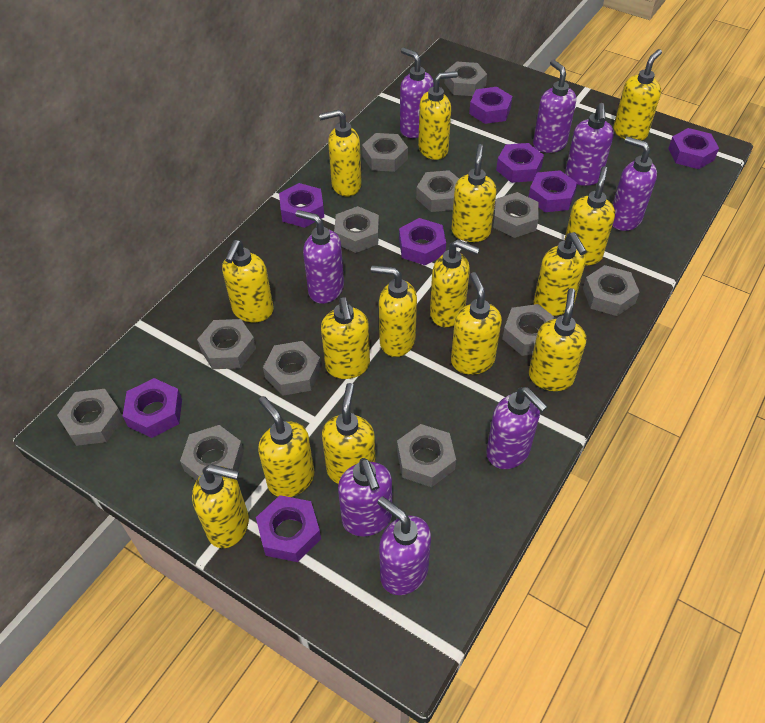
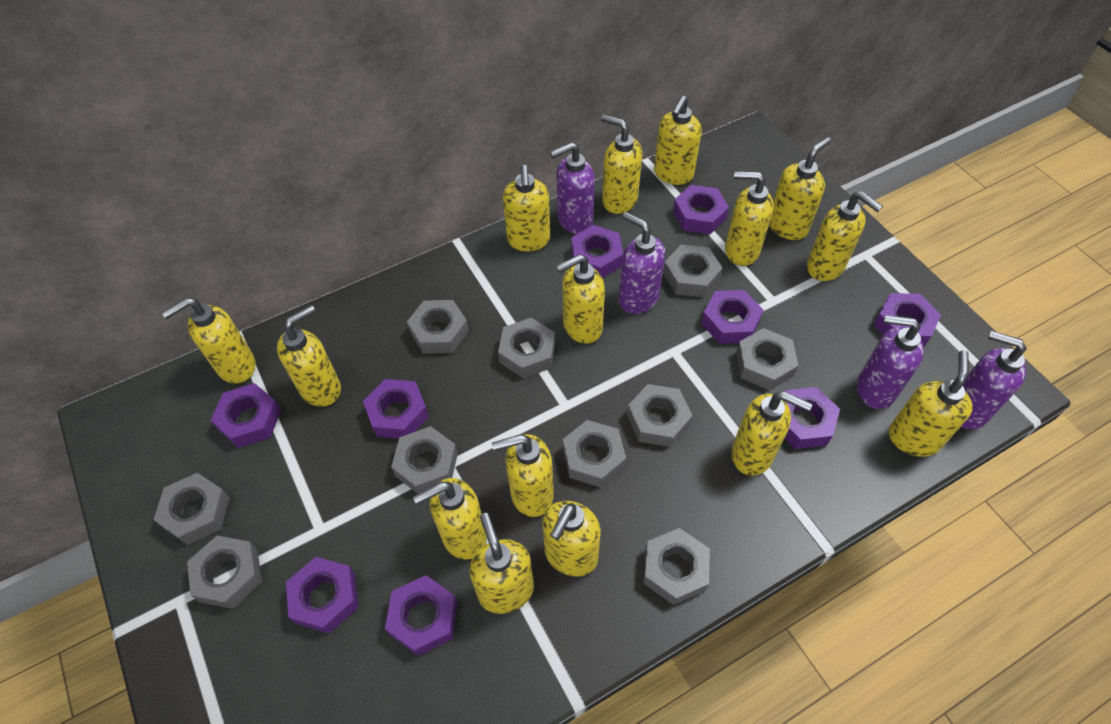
grey nut: 12 -> 10
purple nut: 8 -> 9
purple soap dispenser: 8 -> 4

